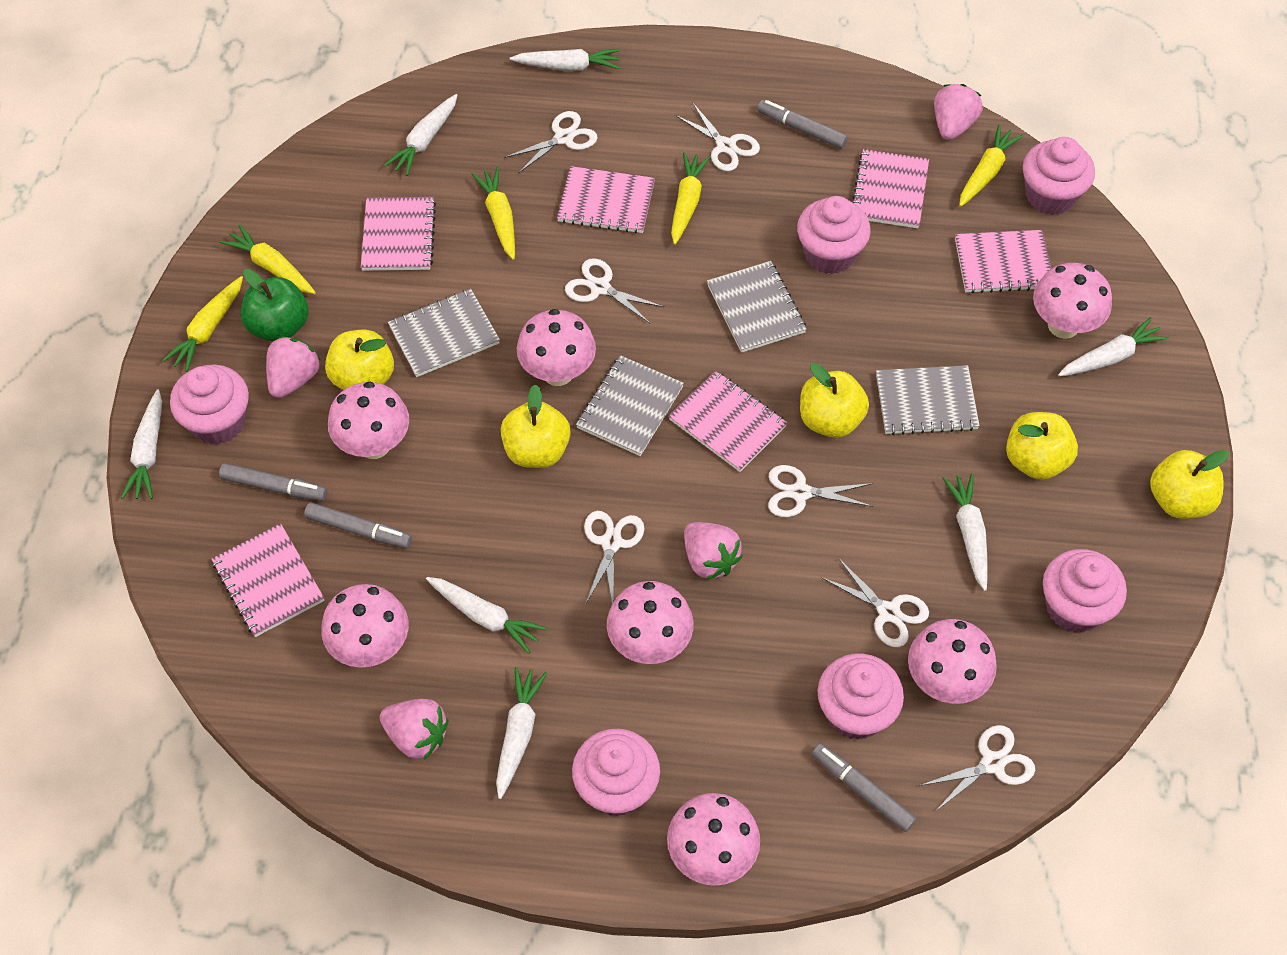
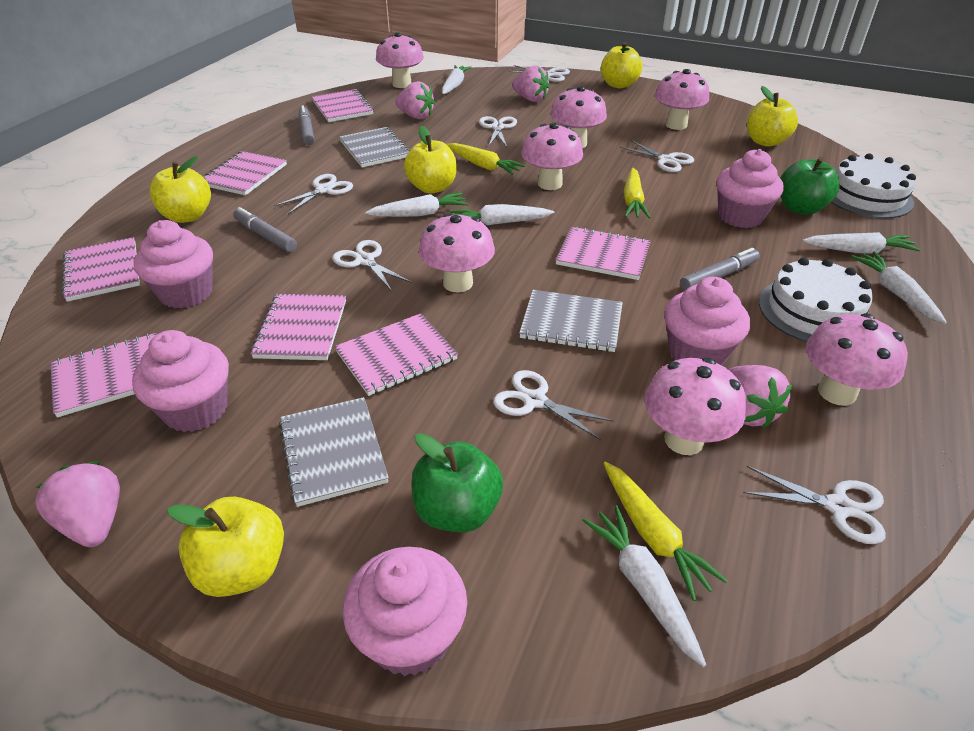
green apple: 1 -> 2
grey marker: 4 -> 3
grey notebook: 4 -> 3
pink cupcake: 6 -> 5
pink notebook: 6 -> 7
white cake: 0 -> 2
white carrot: 7 -> 6
yellow carrot: 5 -> 3

